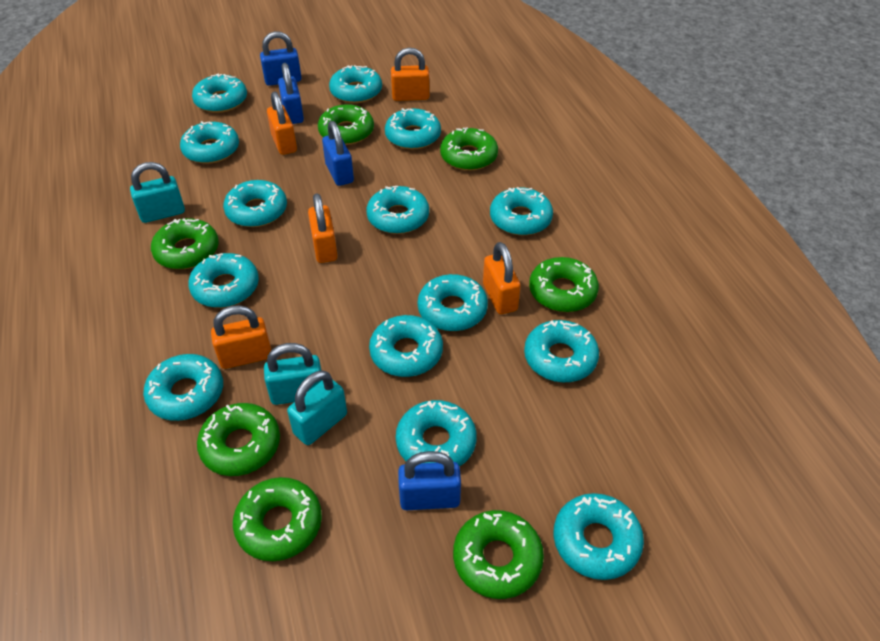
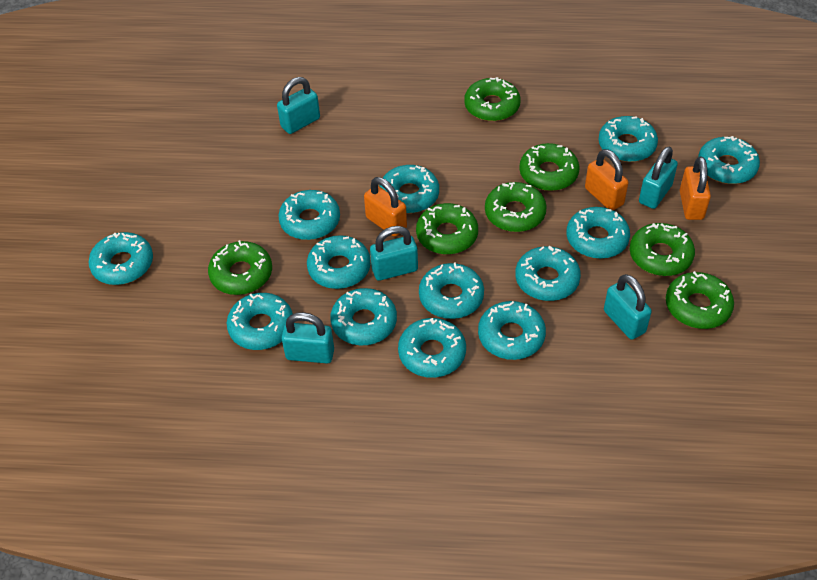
blue padlock: 4 -> 0
orange padlock: 5 -> 3
turquoise donut: 14 -> 13
turquoise padlock: 3 -> 5

